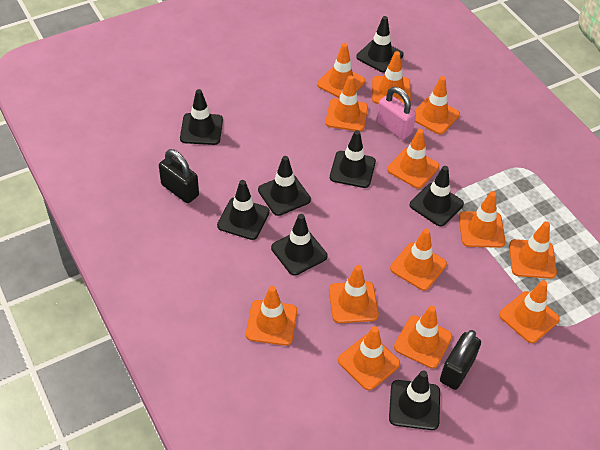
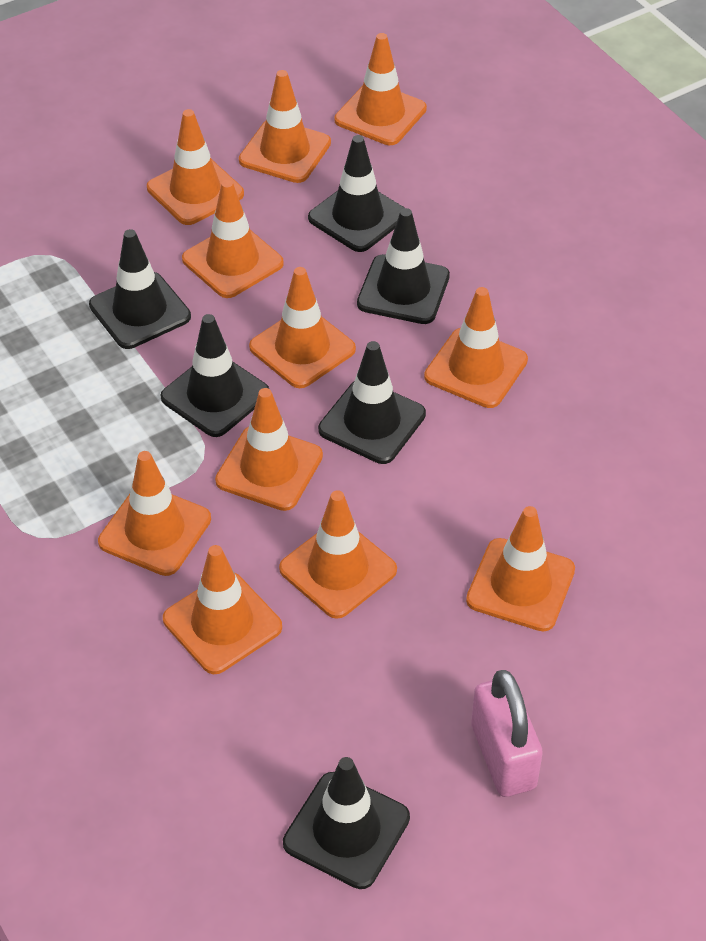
black padlock: 2 -> 0
black traffic cone: 8 -> 6
orange traffic cone: 13 -> 11

